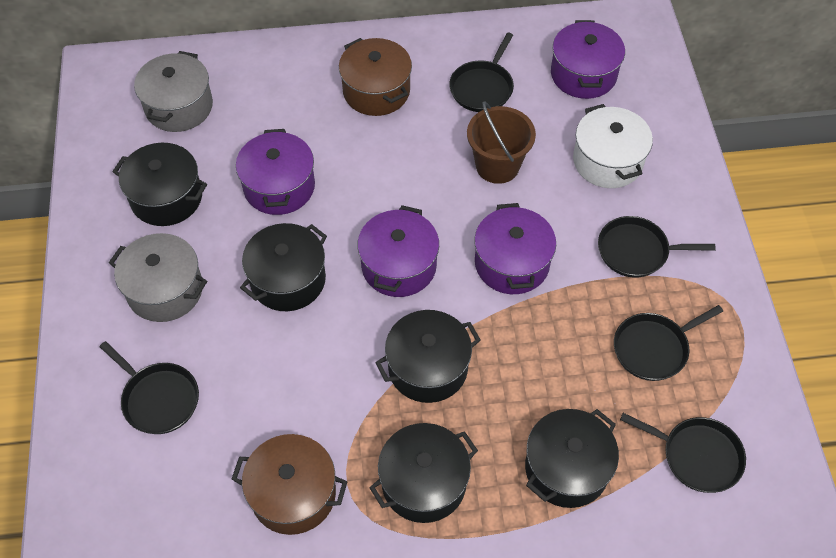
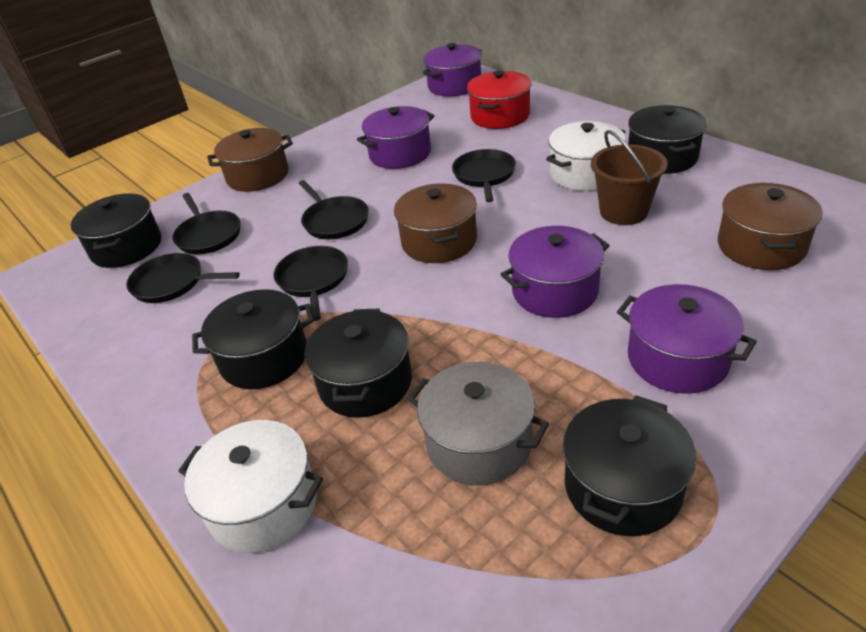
brown pot: 2 -> 3
grey pot: 2 -> 1
red pot: 0 -> 1
white pot: 1 -> 2

